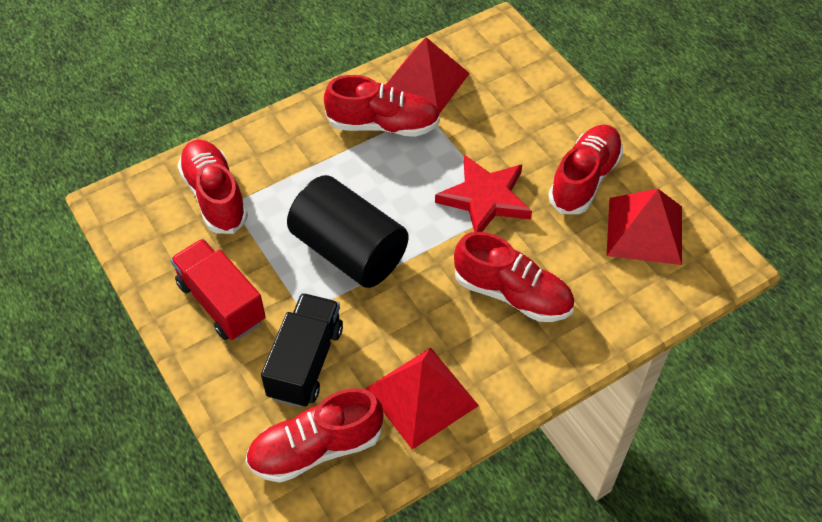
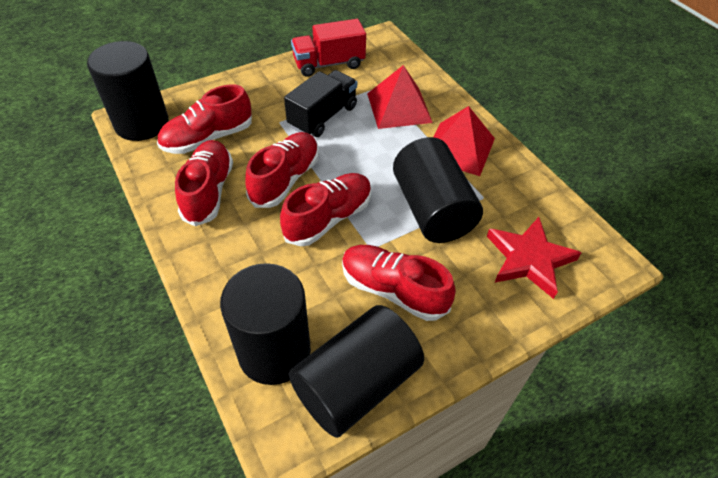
black cylinder: 1 -> 4
red pyramid: 3 -> 2

